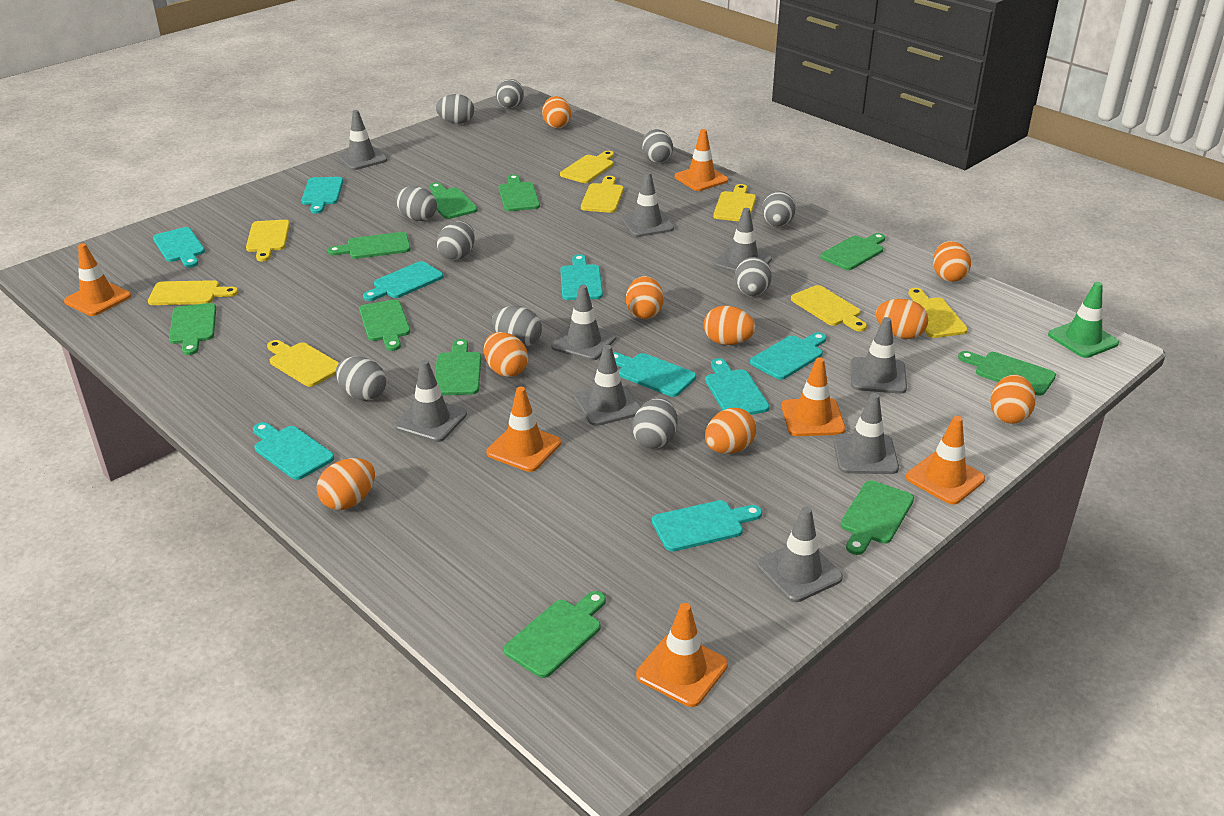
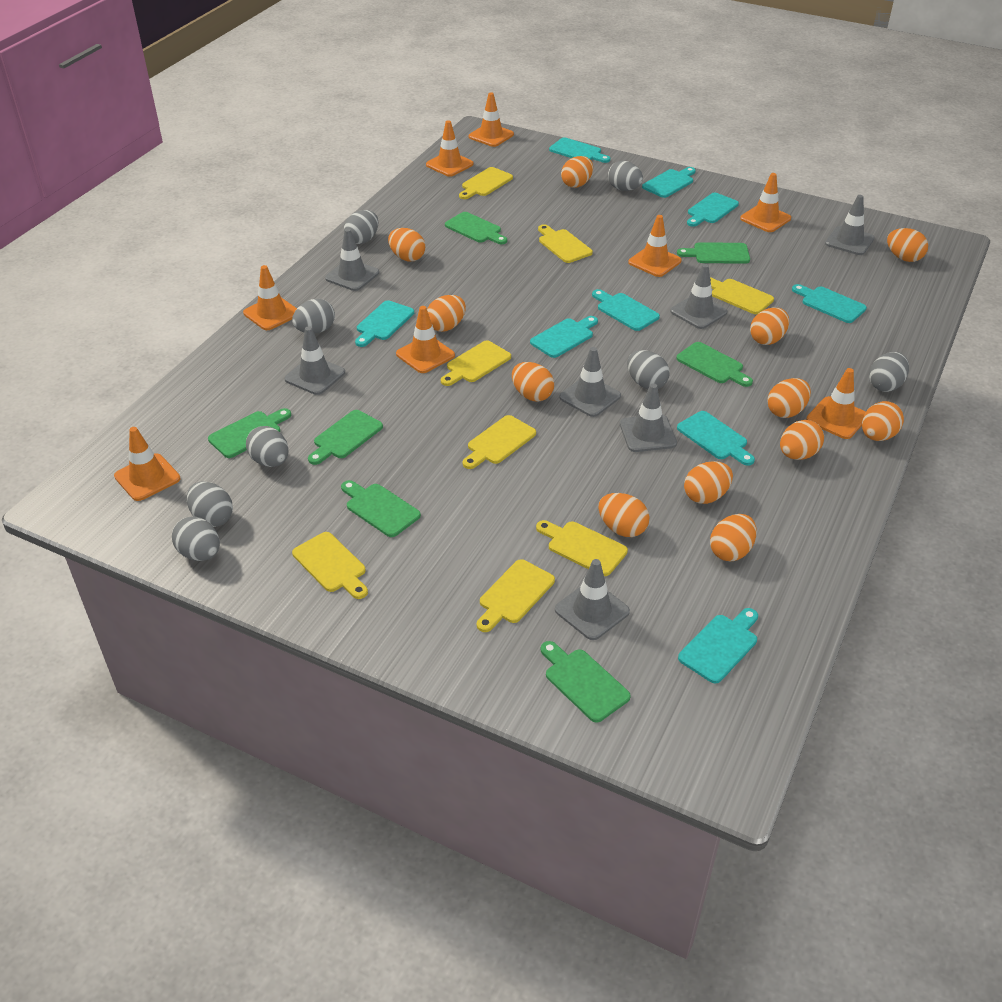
green cutting board: 10 -> 7
green traffic cone: 1 -> 0
grey egg: 10 -> 8
grey traffic cone: 9 -> 7
orange egg: 9 -> 12
orange traffic cone: 6 -> 8

